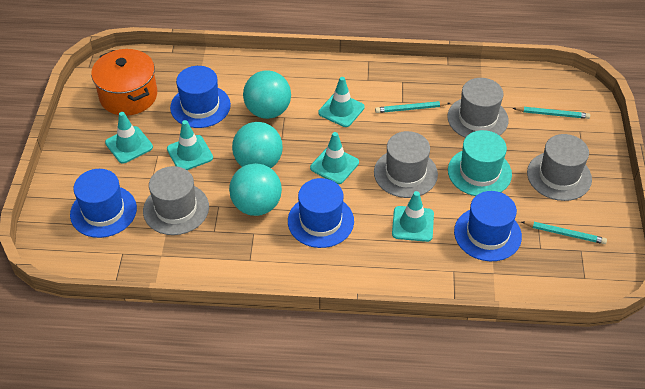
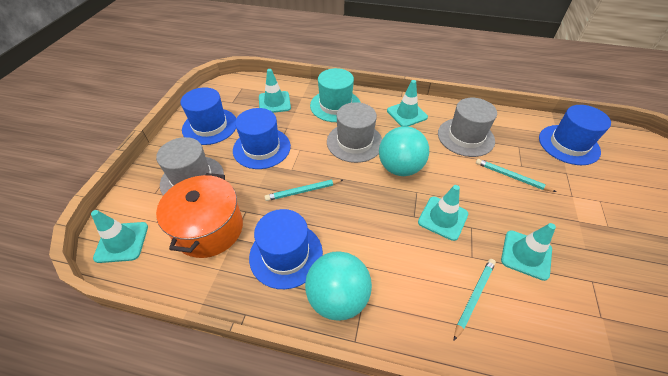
grey hat: 4 -> 3
turquoise ball: 3 -> 2

